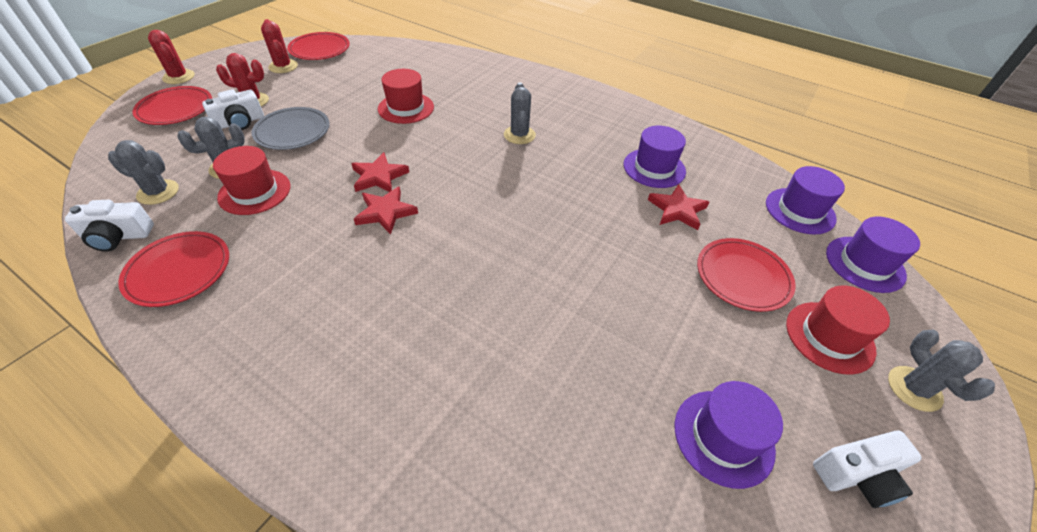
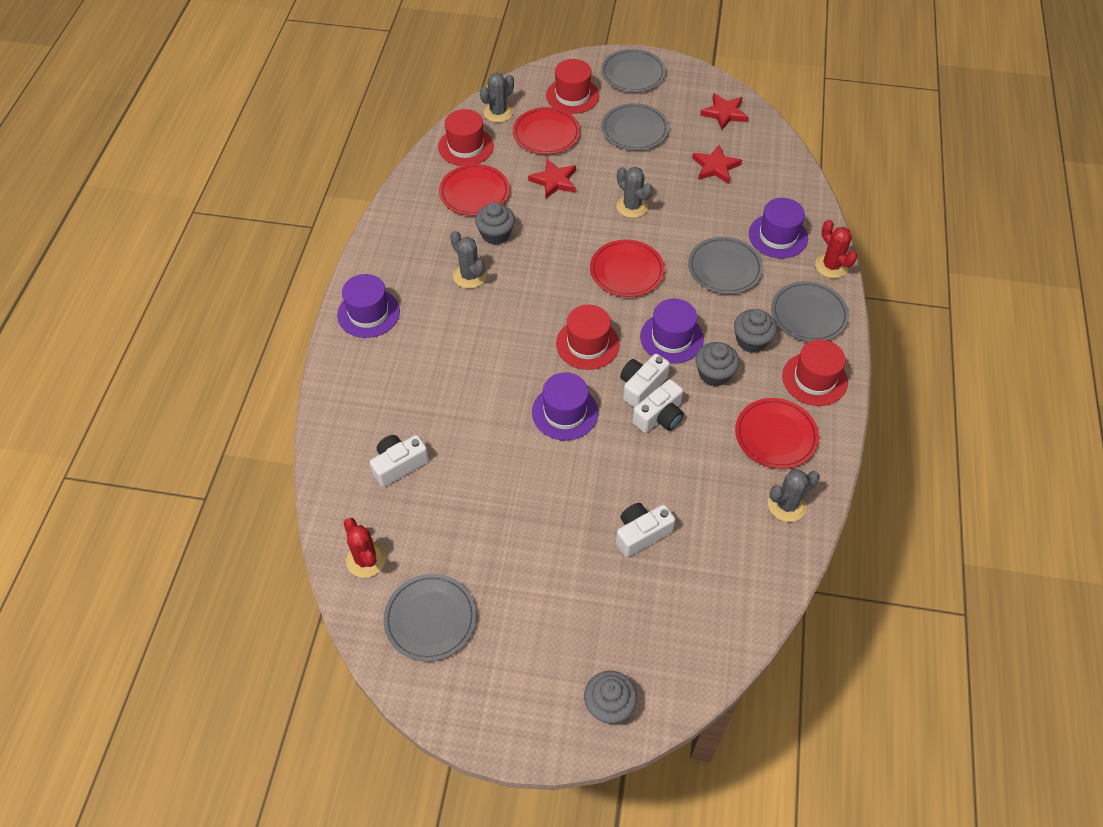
grey cupcake: 0 -> 4
grey plate: 1 -> 5
red cactus: 3 -> 2
red hat: 3 -> 4
white camera: 3 -> 4

